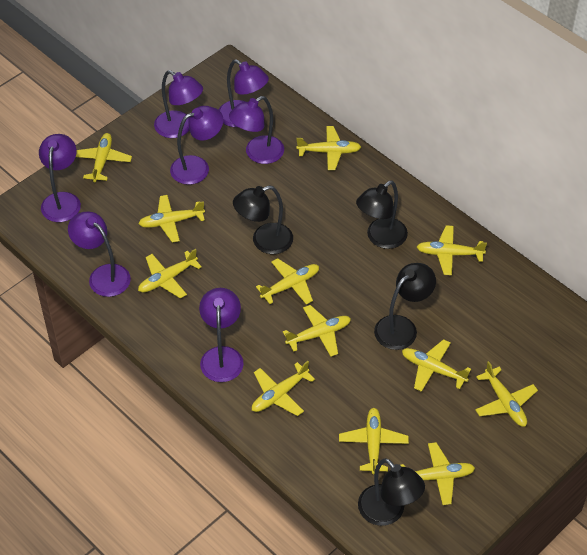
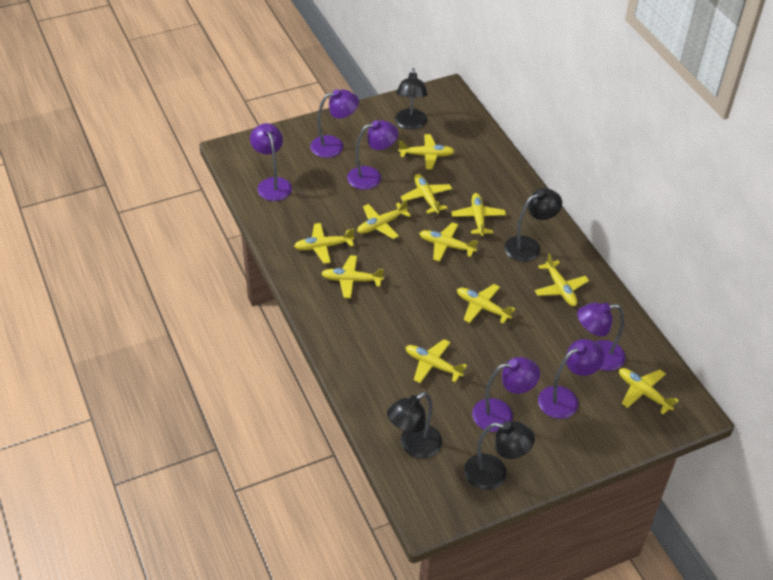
purple lamp: 7 -> 6
yellow plane: 12 -> 11

